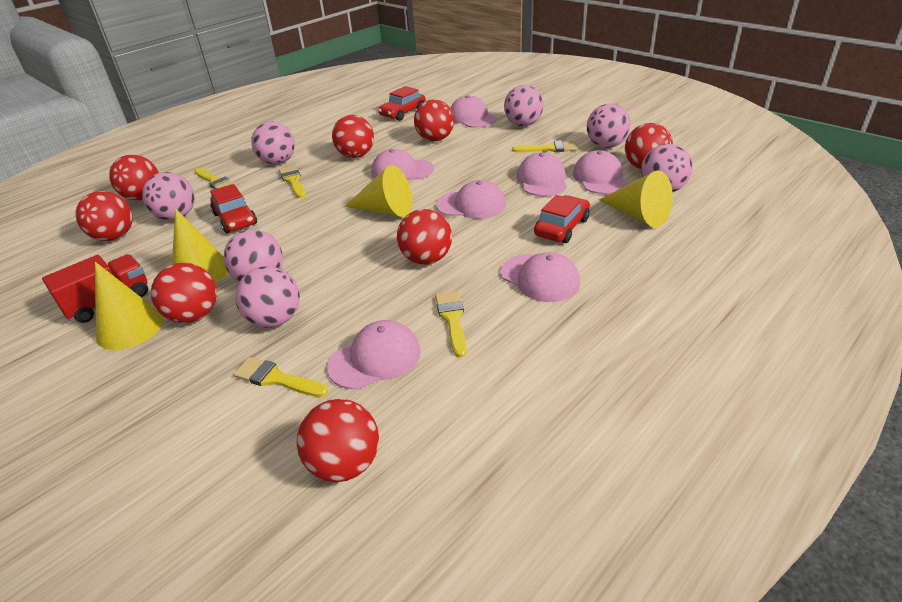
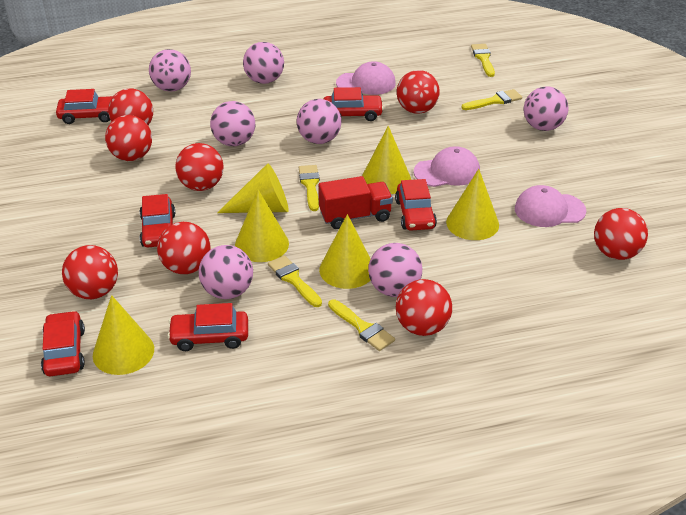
pink cap: 7 -> 3
red car: 3 -> 6
yellow cone: 4 -> 6

